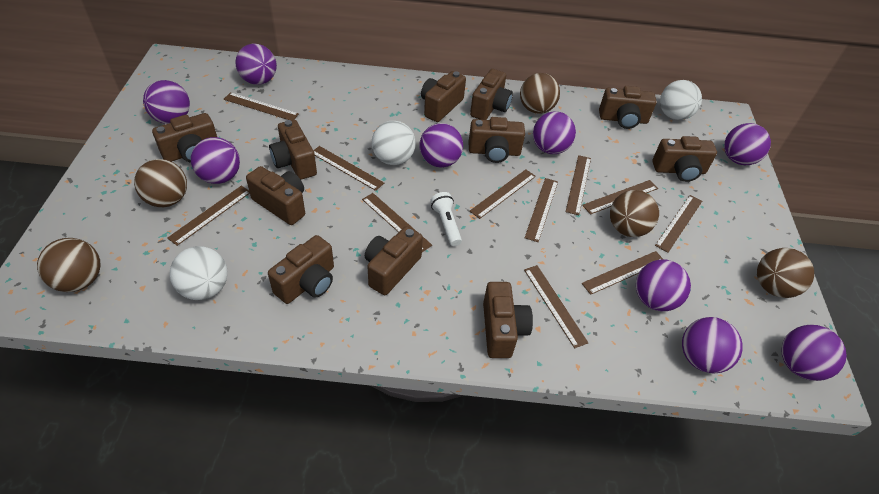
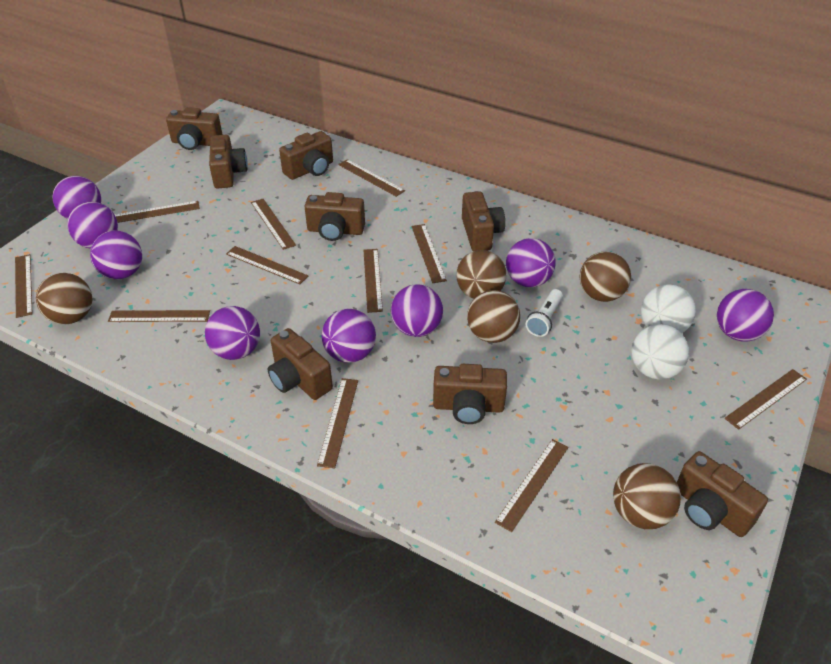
brown camera: 11 -> 8
purple ball: 9 -> 8
white ball: 3 -> 2

